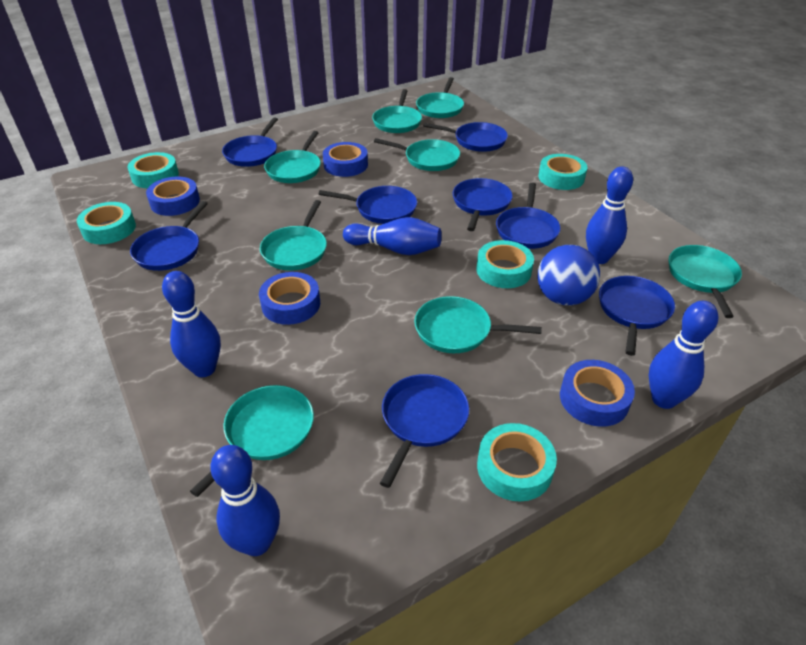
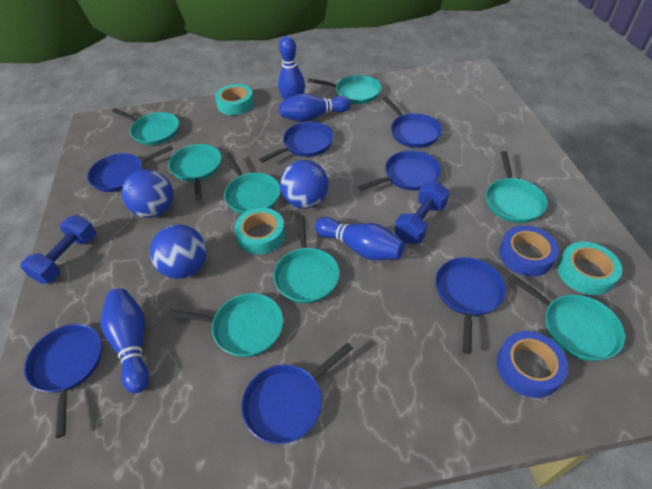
blue ball: 1 -> 3
blue bowling pin: 5 -> 4
blue dumbbell: 0 -> 2
blue pan: 8 -> 7
blue tape: 4 -> 2
turquoise tape: 5 -> 3

